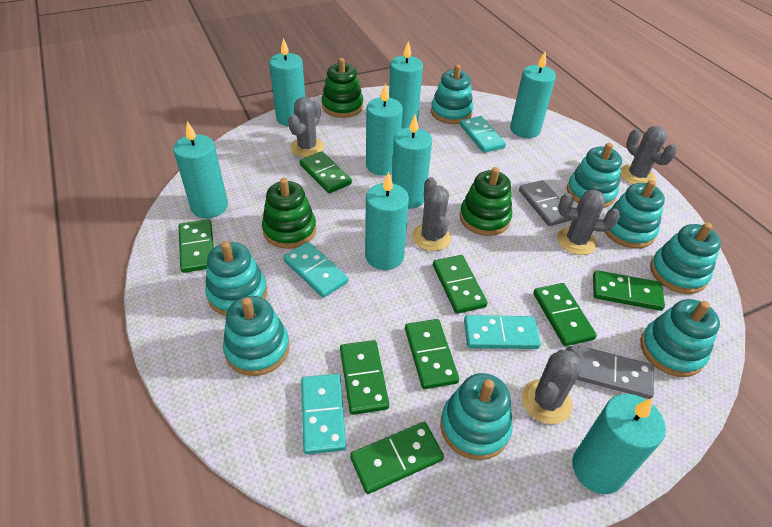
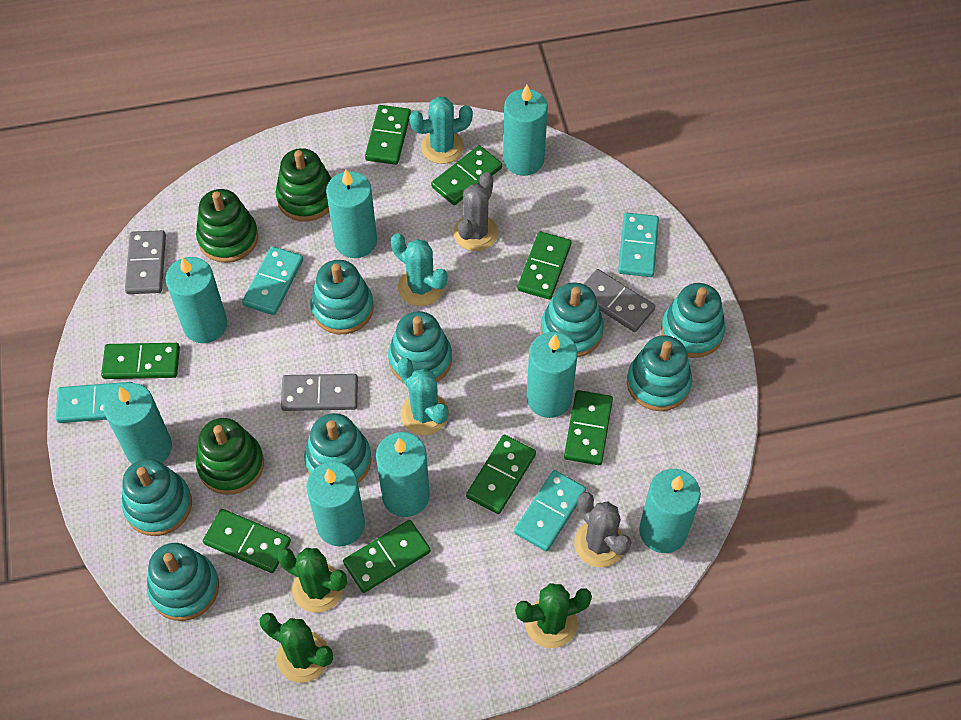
green cactus: 0 -> 3
grey cactus: 5 -> 2
grey domino: 2 -> 3
turquoise cactus: 0 -> 3

